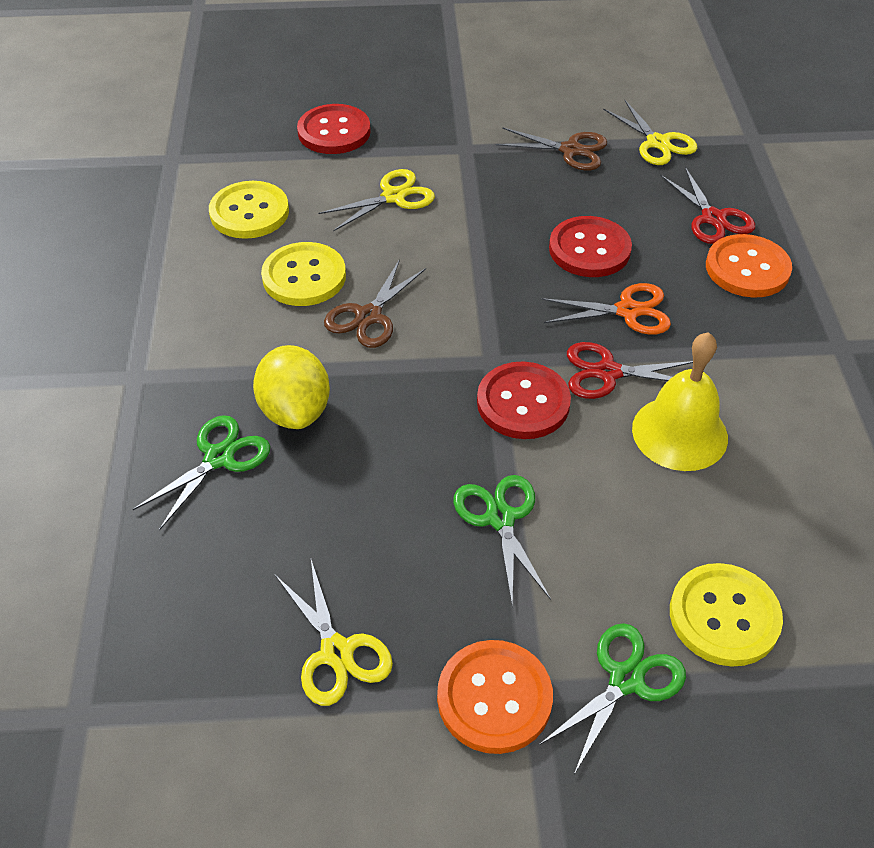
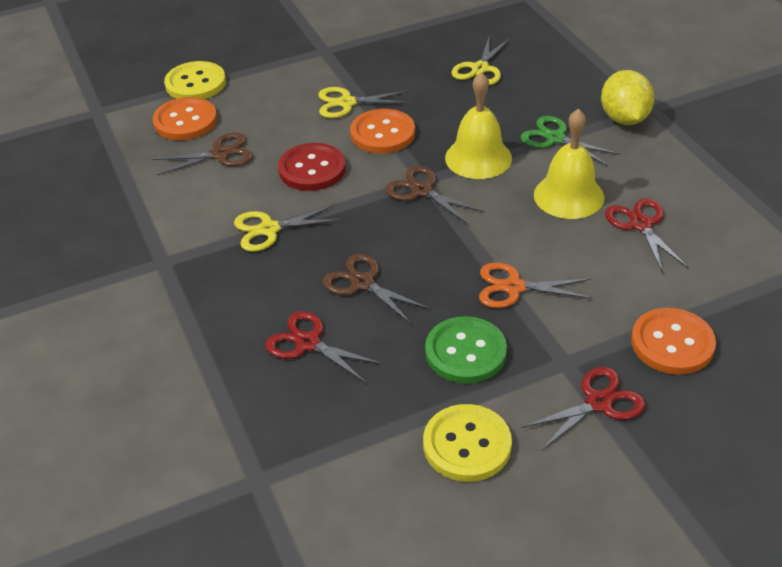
brown scissors: 2 -> 3
green button: 0 -> 1
green scissors: 3 -> 1
orange button: 2 -> 3
red button: 3 -> 1
red scissors: 2 -> 3
yellow bell: 1 -> 2
yellow button: 3 -> 2

